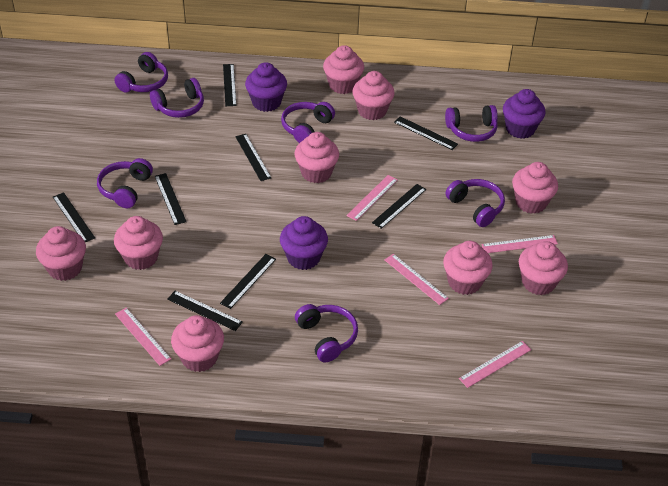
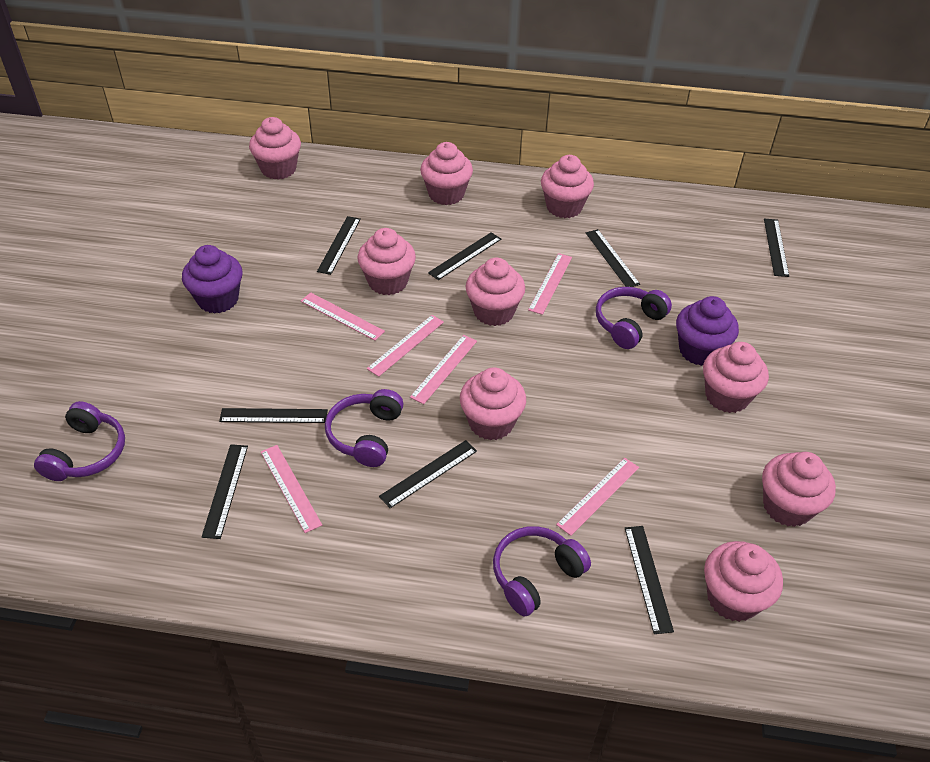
pink ruler: 5 -> 6
purple cupcake: 3 -> 2
purple headphones: 7 -> 4

